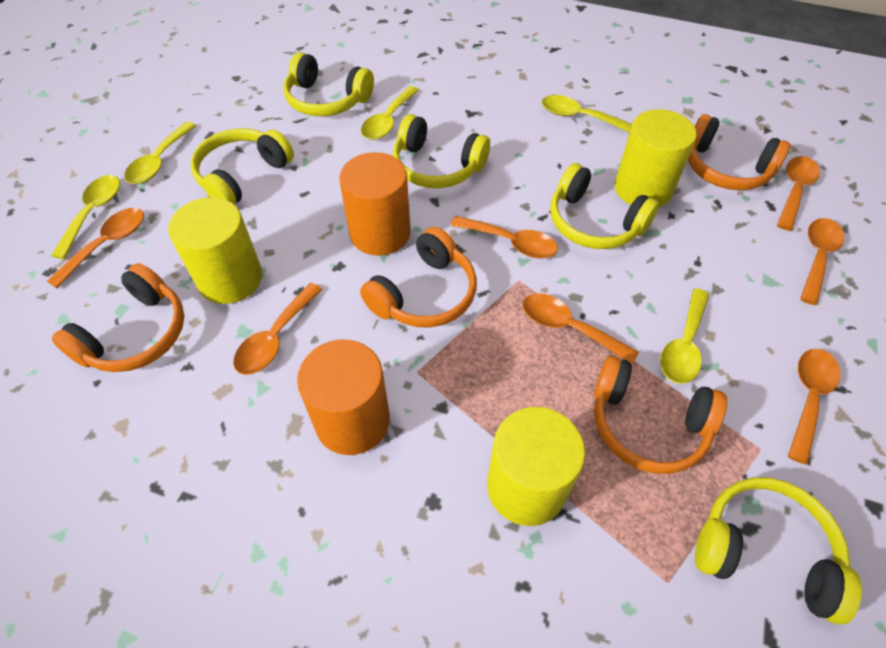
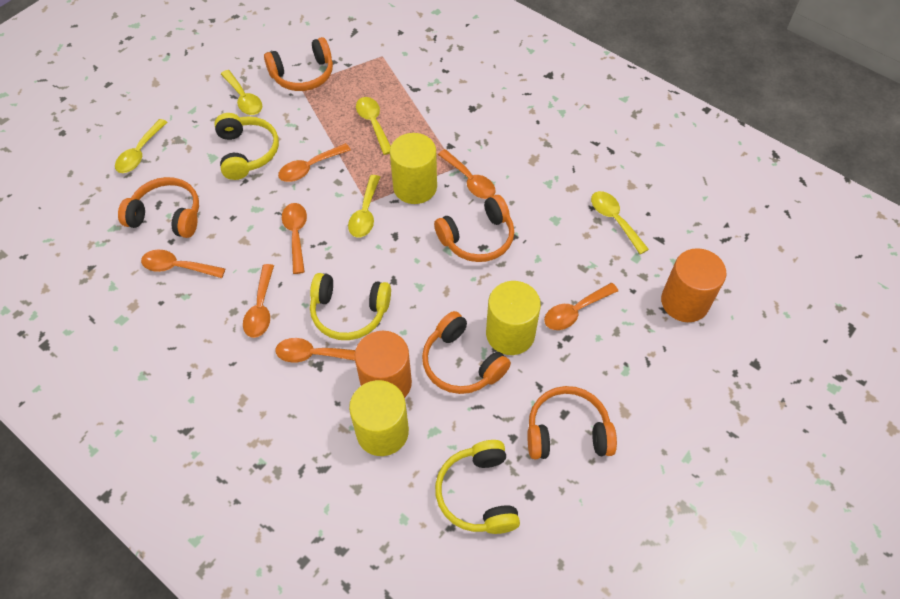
orange headphones: 4 -> 5
yellow headphones: 5 -> 3

